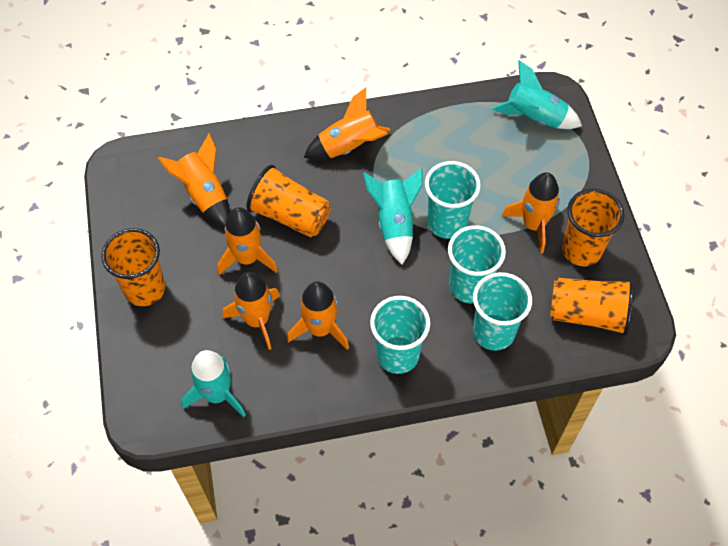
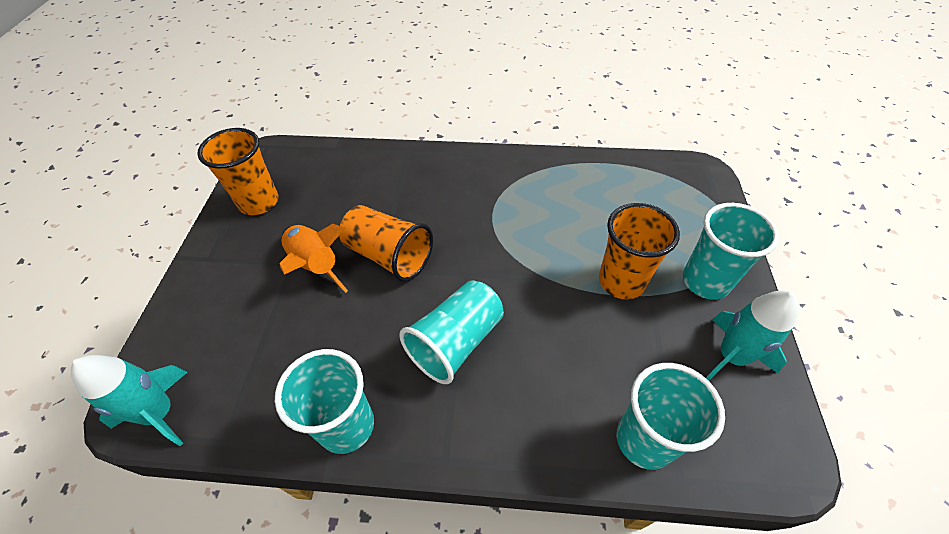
orange cup: 4 -> 3
orange rocket: 6 -> 1
turquoise rocket: 3 -> 2

